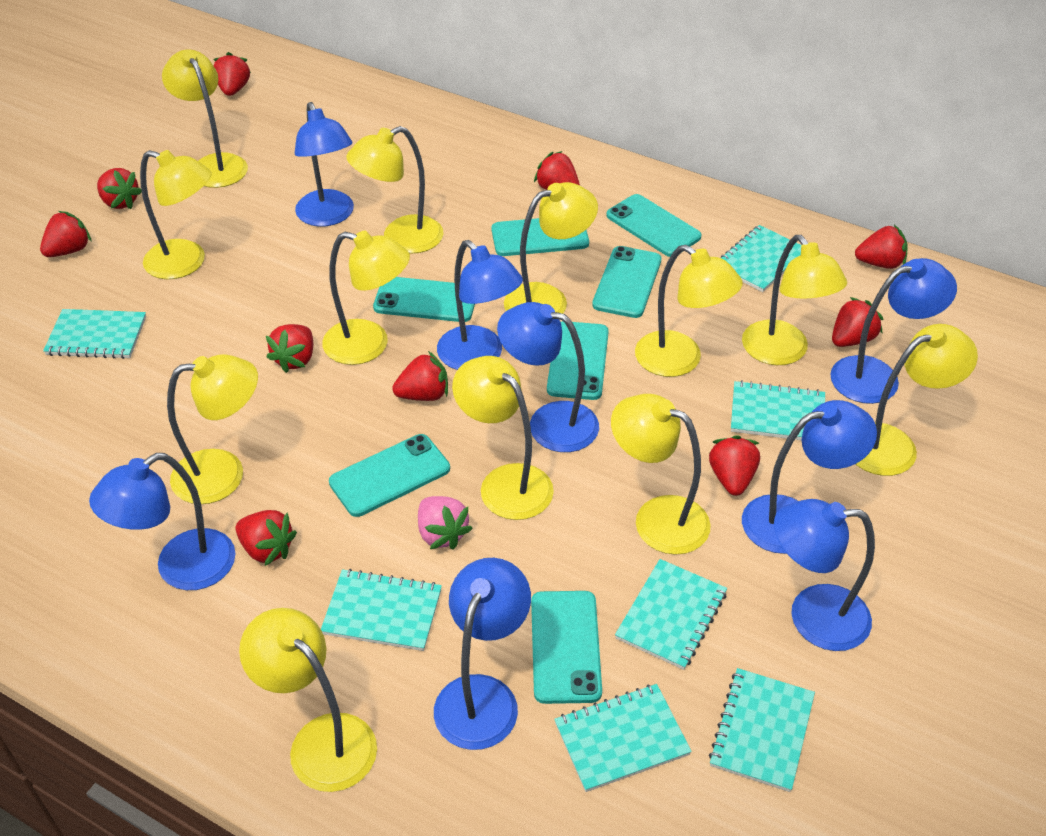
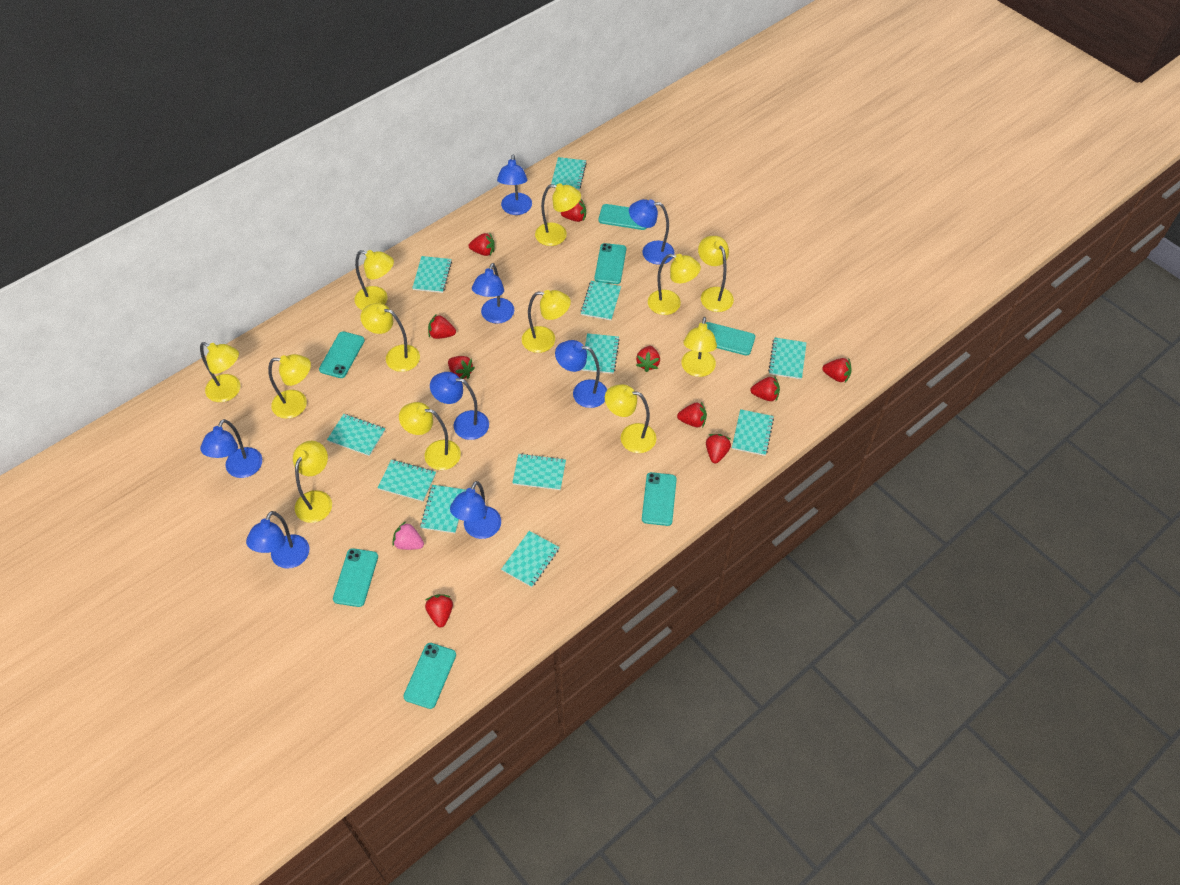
turquoise notebook: 7 -> 11

